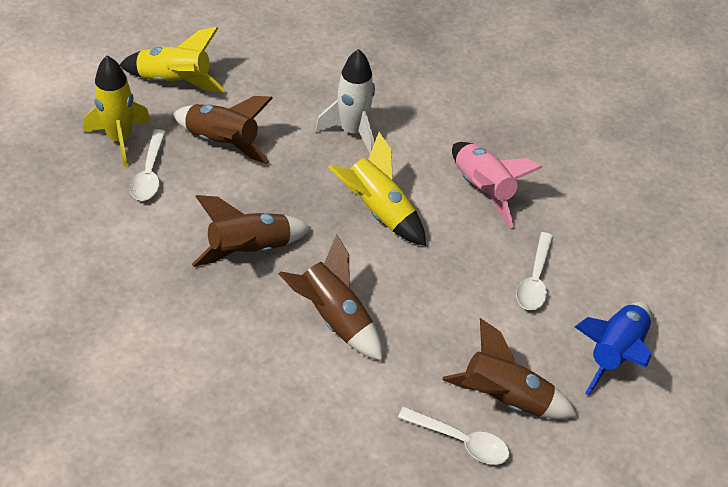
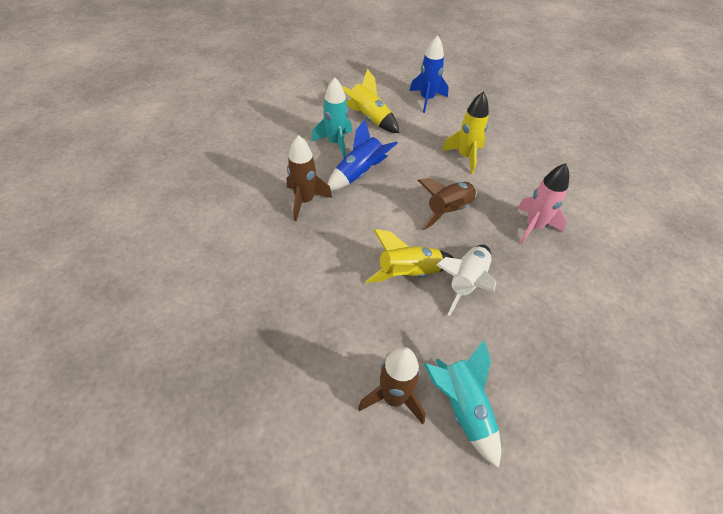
blue rocket: 1 -> 2
brown rocket: 4 -> 3
turquoise rocket: 0 -> 2
white spoon: 3 -> 0

